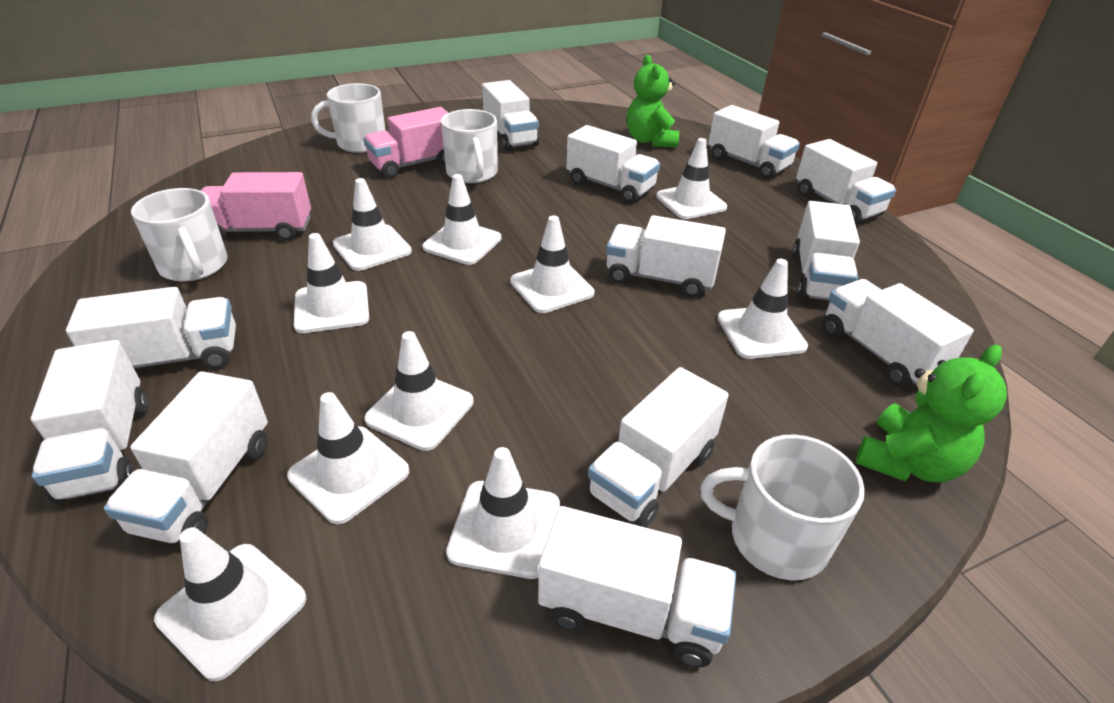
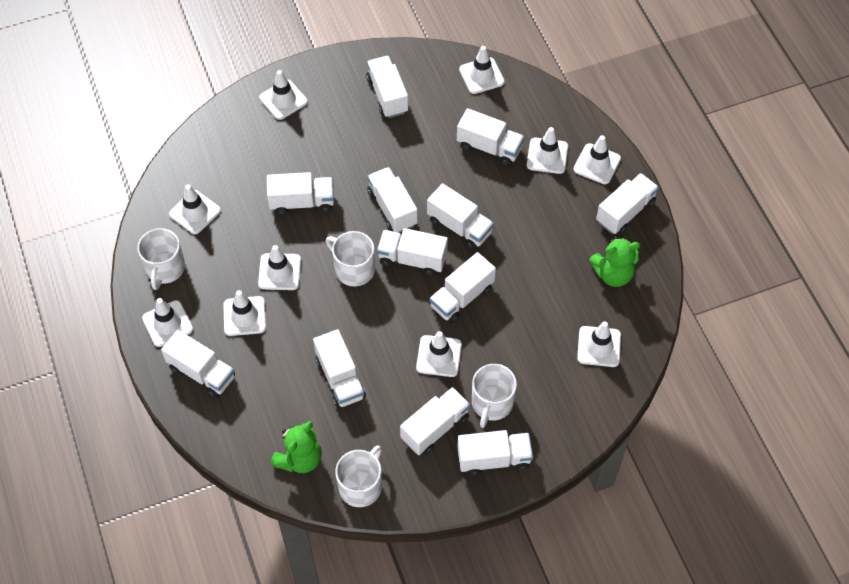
pink truck: 2 -> 0

